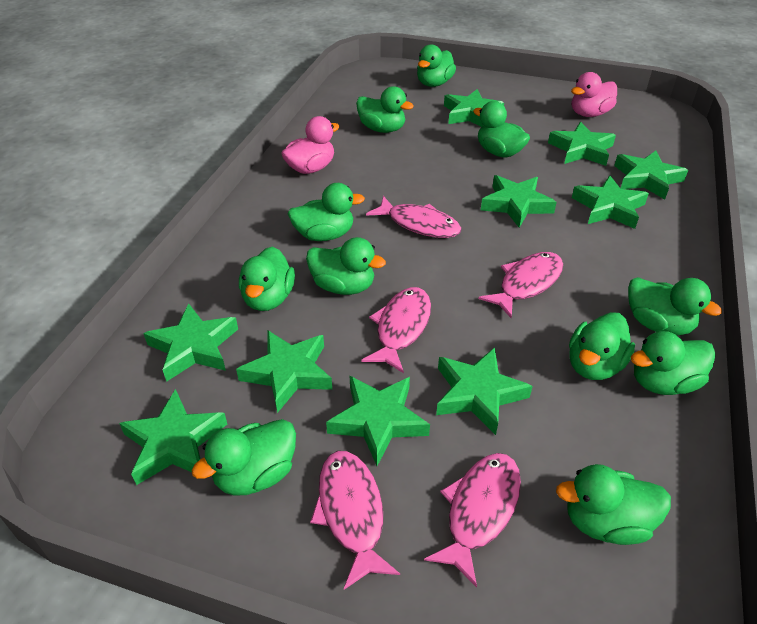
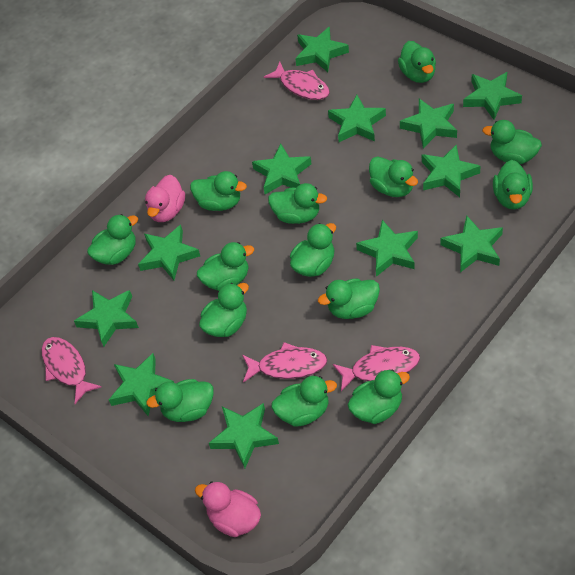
green duck: 11 -> 14
green star: 10 -> 12
pink fish: 5 -> 4

